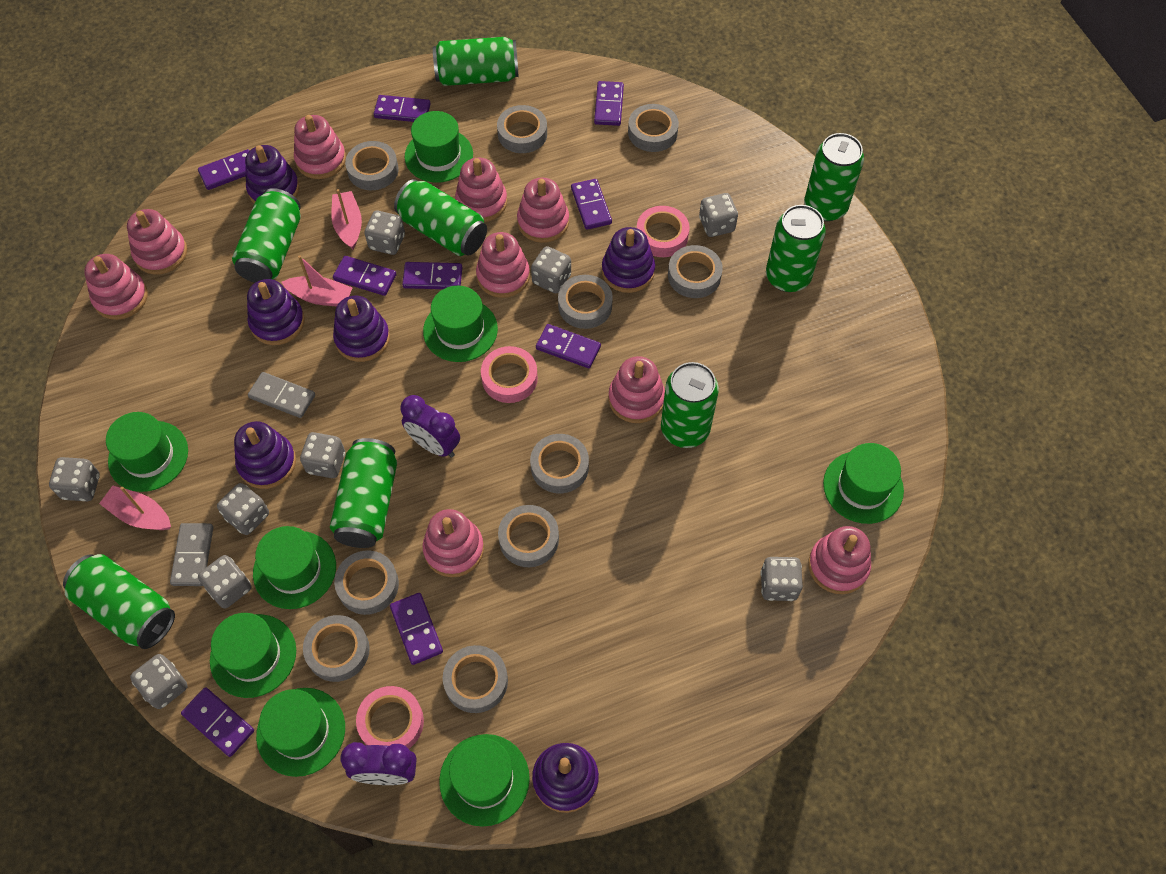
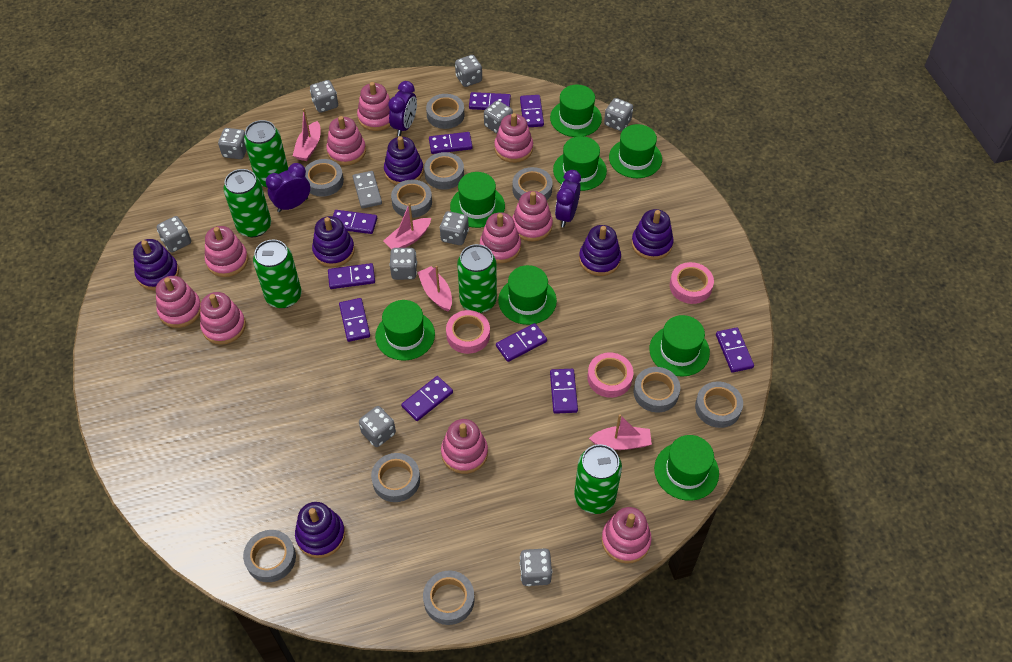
green can: 8 -> 5
grey dice: 9 -> 10
grey domino: 2 -> 1
pink boat: 3 -> 4
pink stacking toy: 9 -> 10
purple clock: 2 -> 3
purple domino: 9 -> 10

